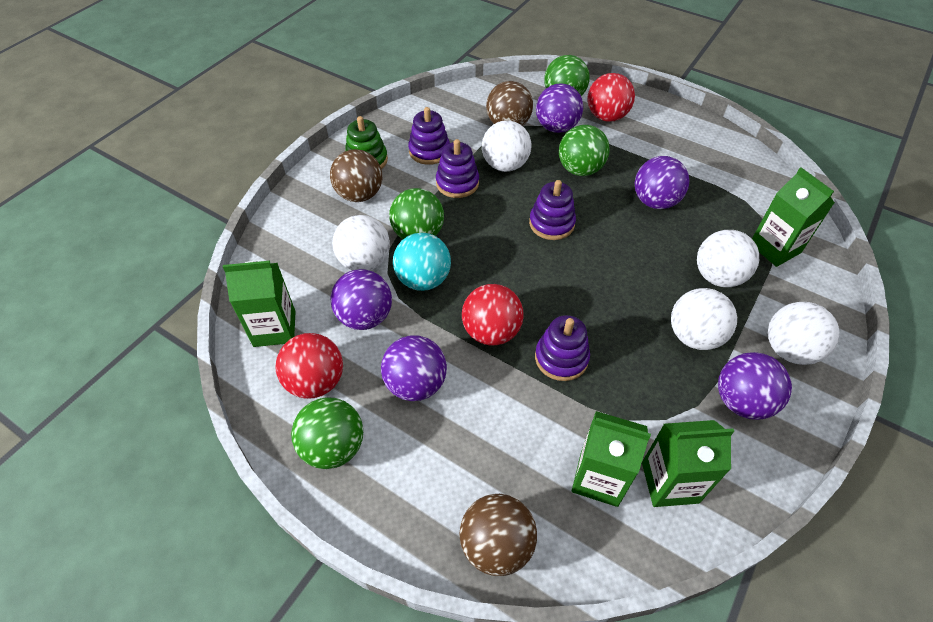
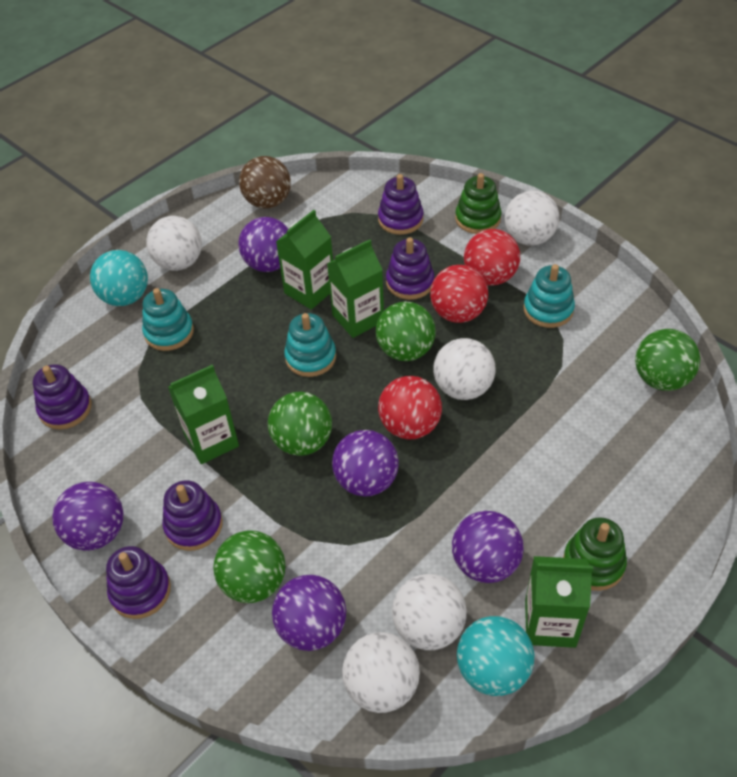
brown ball: 3 -> 1
green stacking toy: 1 -> 2
purple stacking toy: 4 -> 5
turquoise ball: 1 -> 2
turquoise stacking toy: 0 -> 3

